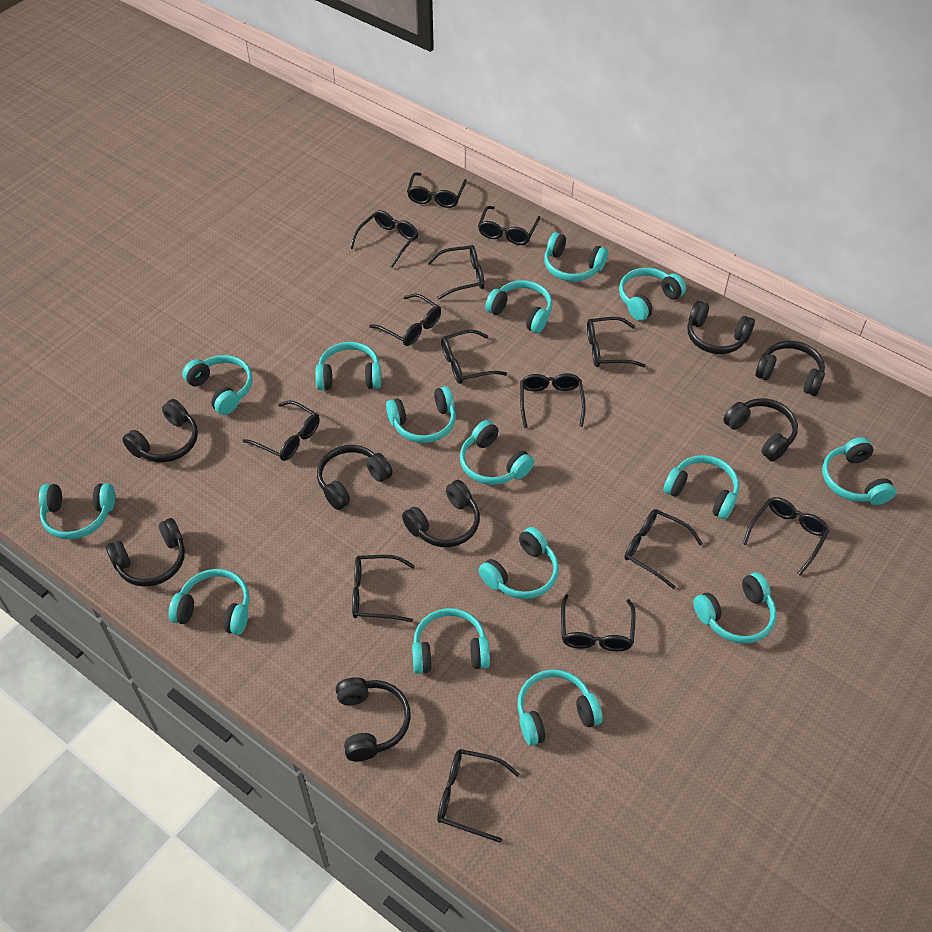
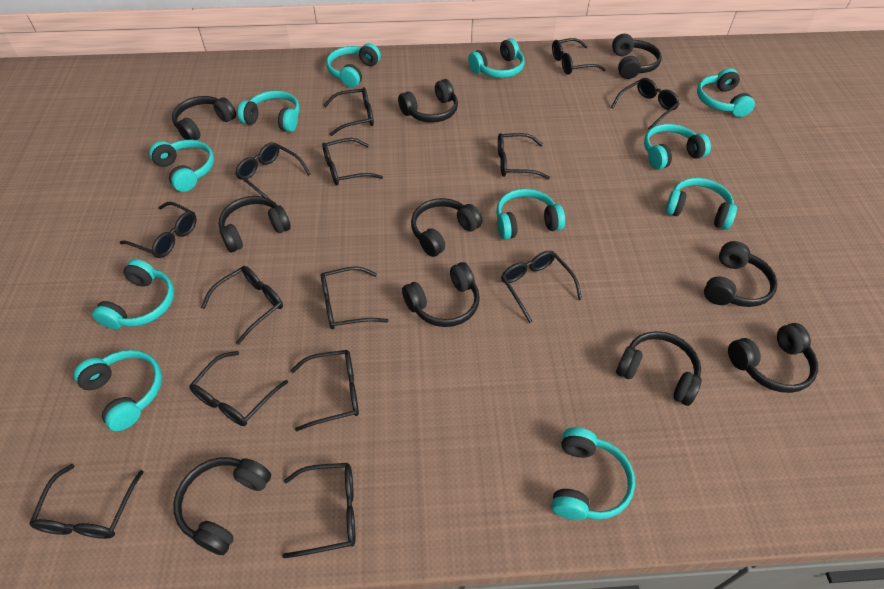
black headphones: 8 -> 10
turquoise headphones: 15 -> 11

